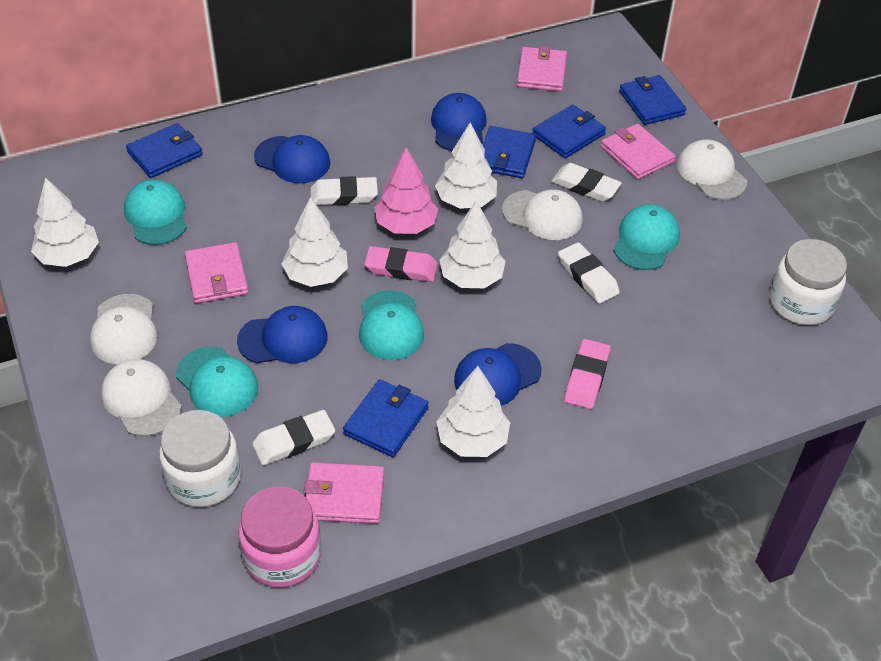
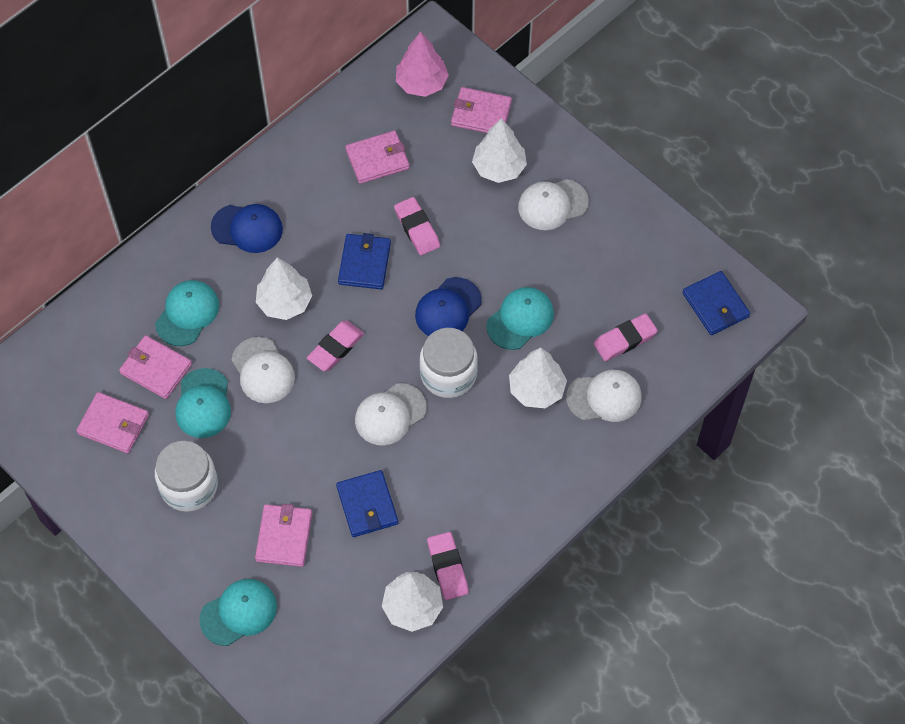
blue cap: 4 -> 2
blue wallet: 5 -> 3
pink eraser: 2 -> 4
pink jar: 1 -> 0
pink wallet: 4 -> 5
white eraser: 4 -> 0
white tree: 5 -> 4

